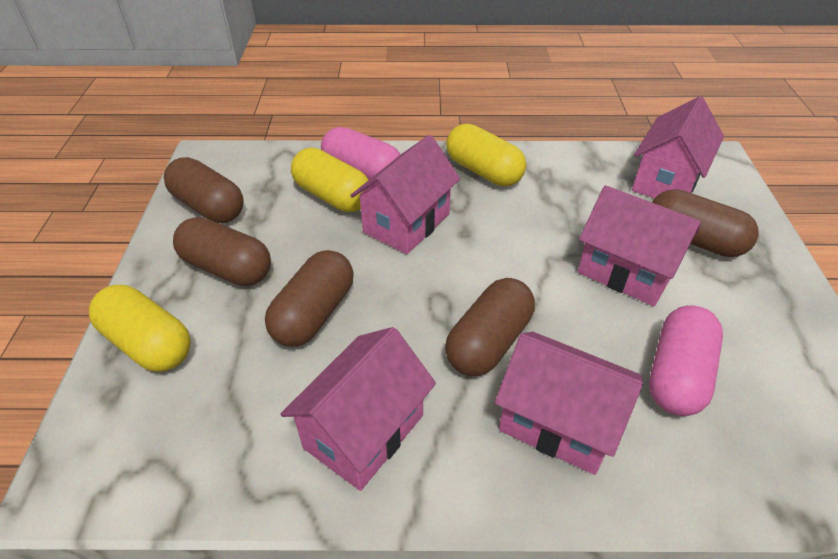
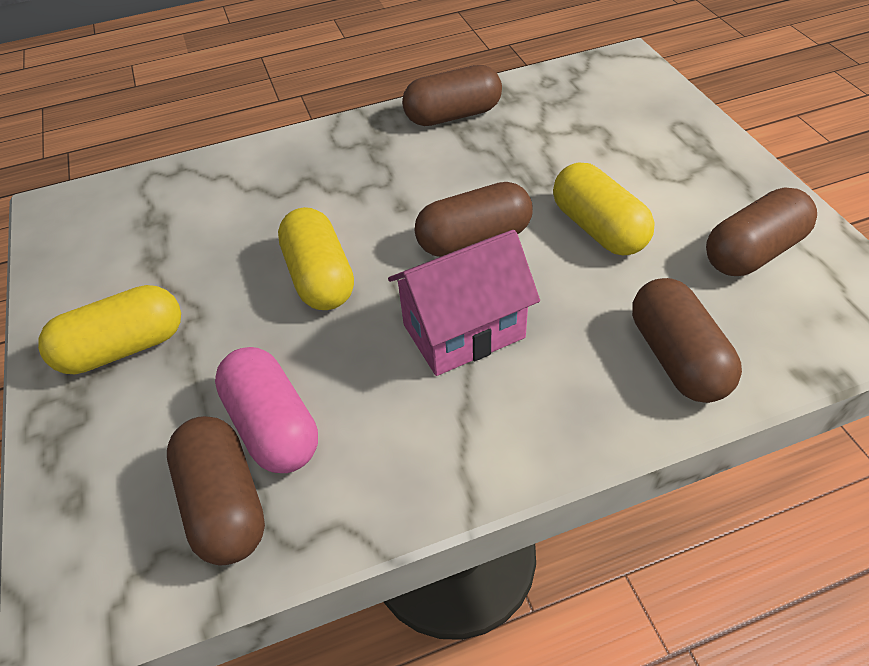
pink capsule: 2 -> 1
pink house: 5 -> 1

